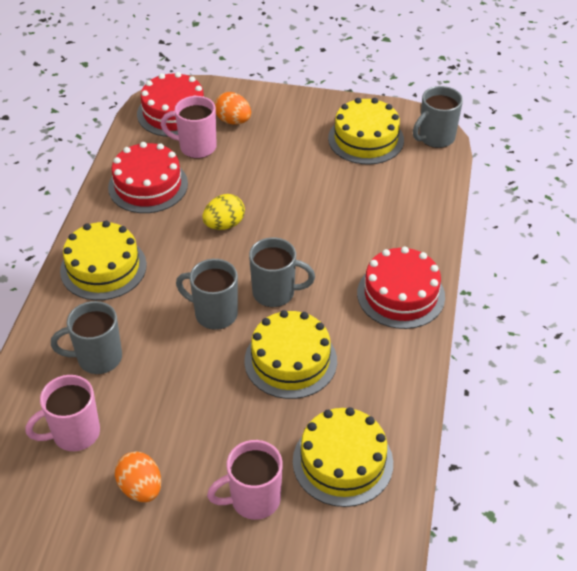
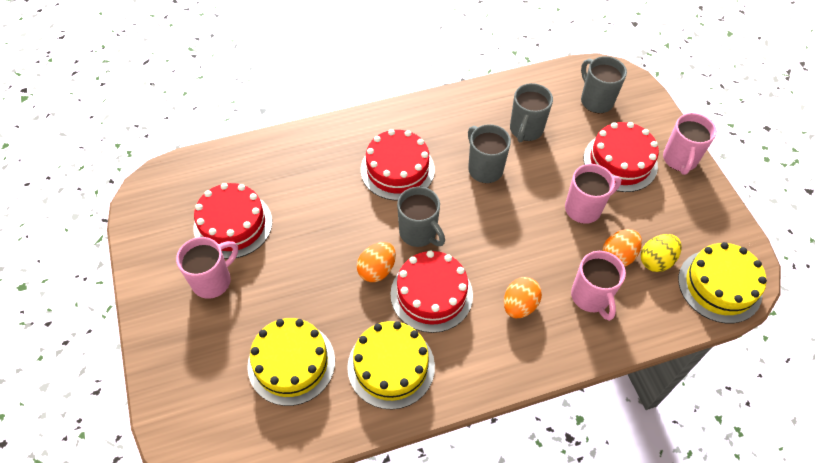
orange egg: 2 -> 3
pink mug: 3 -> 4
red cake: 3 -> 4
yellow cake: 4 -> 3

